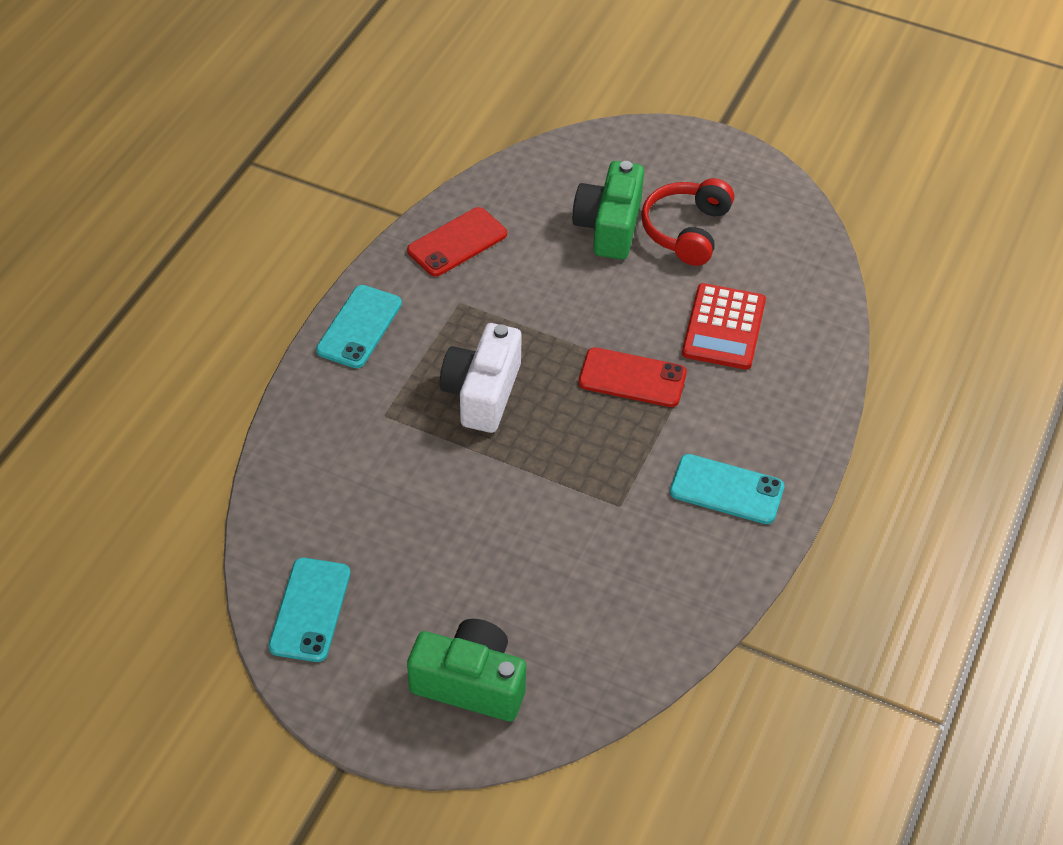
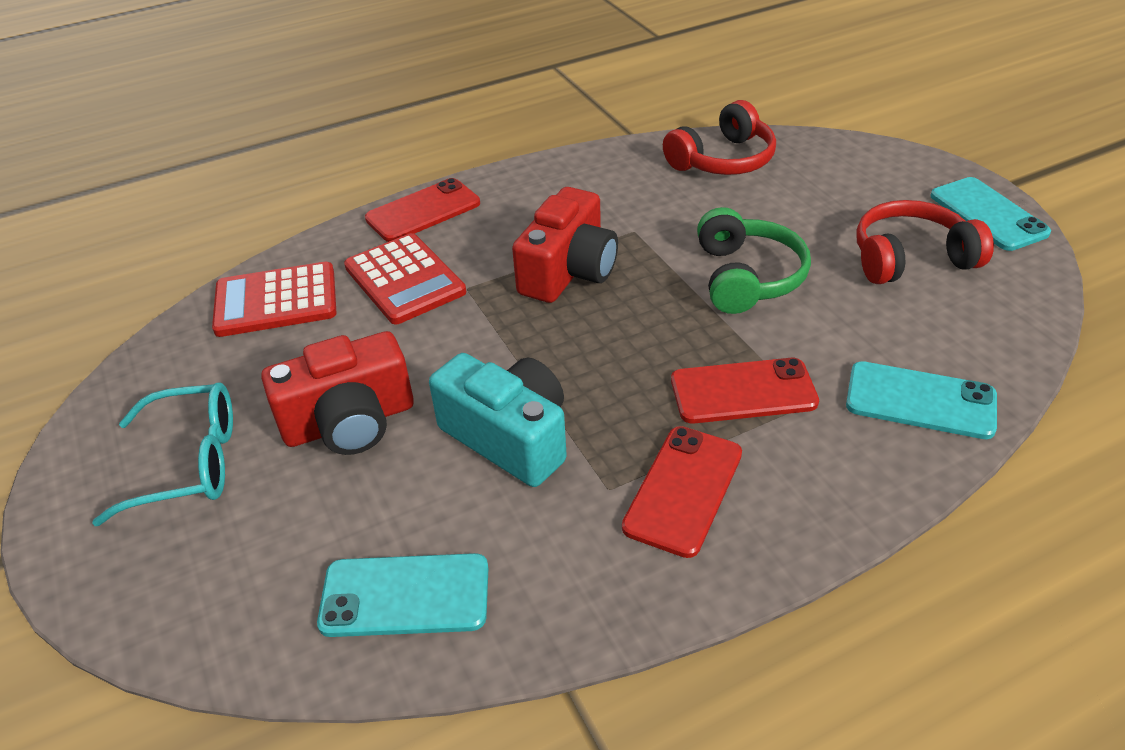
green camera: 2 -> 0
green headphones: 0 -> 1
red calculator: 1 -> 2
red camera: 0 -> 2
red headphones: 1 -> 2
red phone: 2 -> 3
turquoise camera: 0 -> 1
turquoise glasses: 0 -> 1
white camera: 1 -> 0

